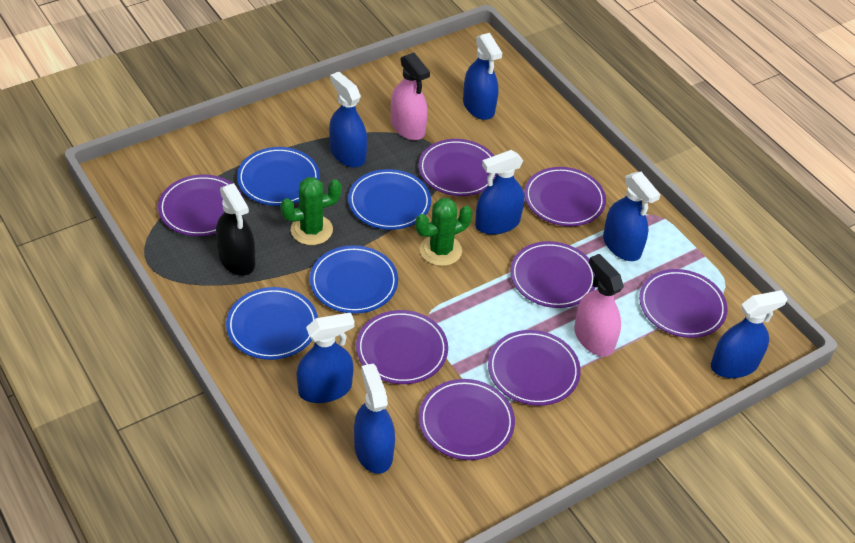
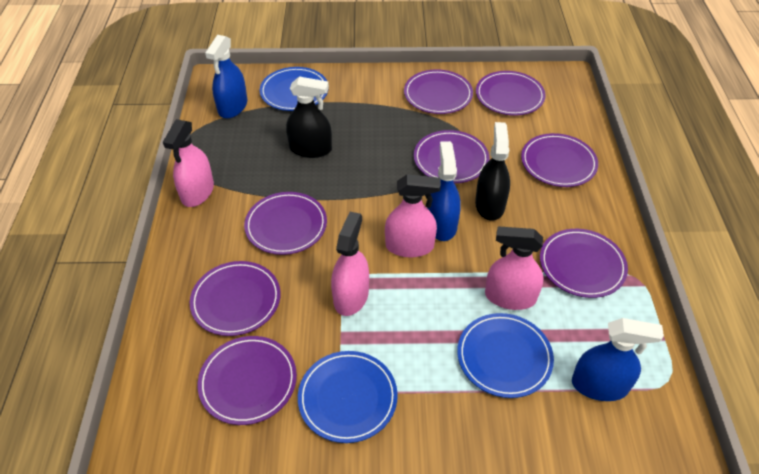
black spray bottle: 1 -> 2
blue plate: 4 -> 3
blue spray bottle: 7 -> 3
green cactus: 2 -> 0
pink spray bottle: 2 -> 4

